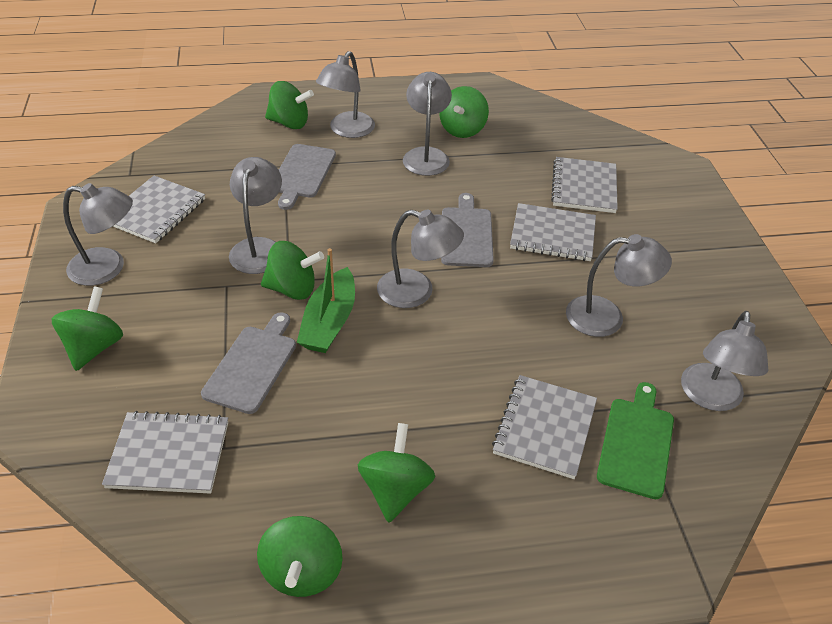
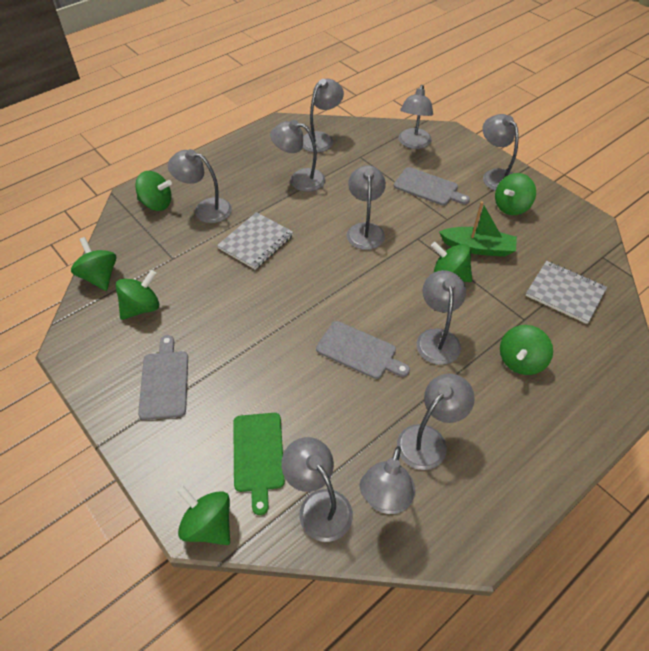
green spinning top: 6 -> 7
grey lamp: 7 -> 10
grey notebook: 5 -> 2

